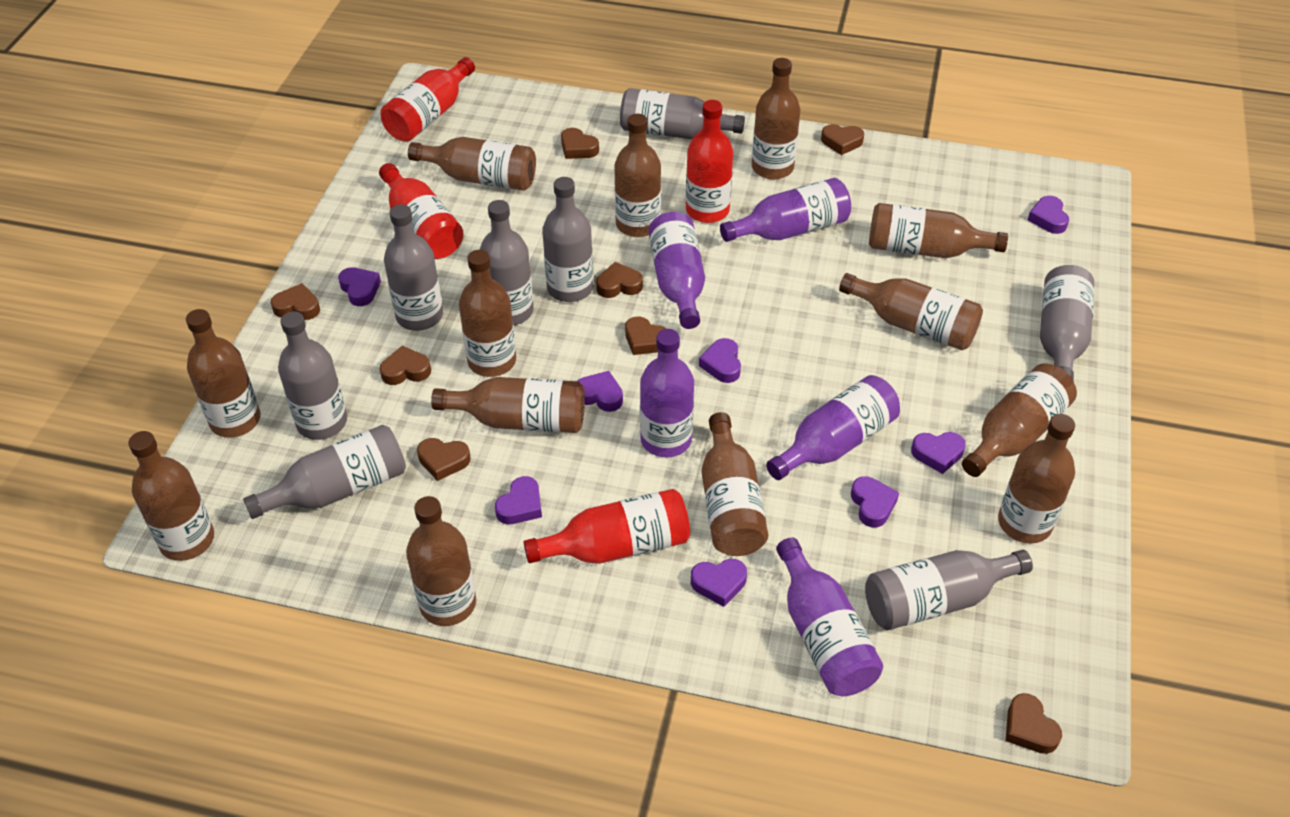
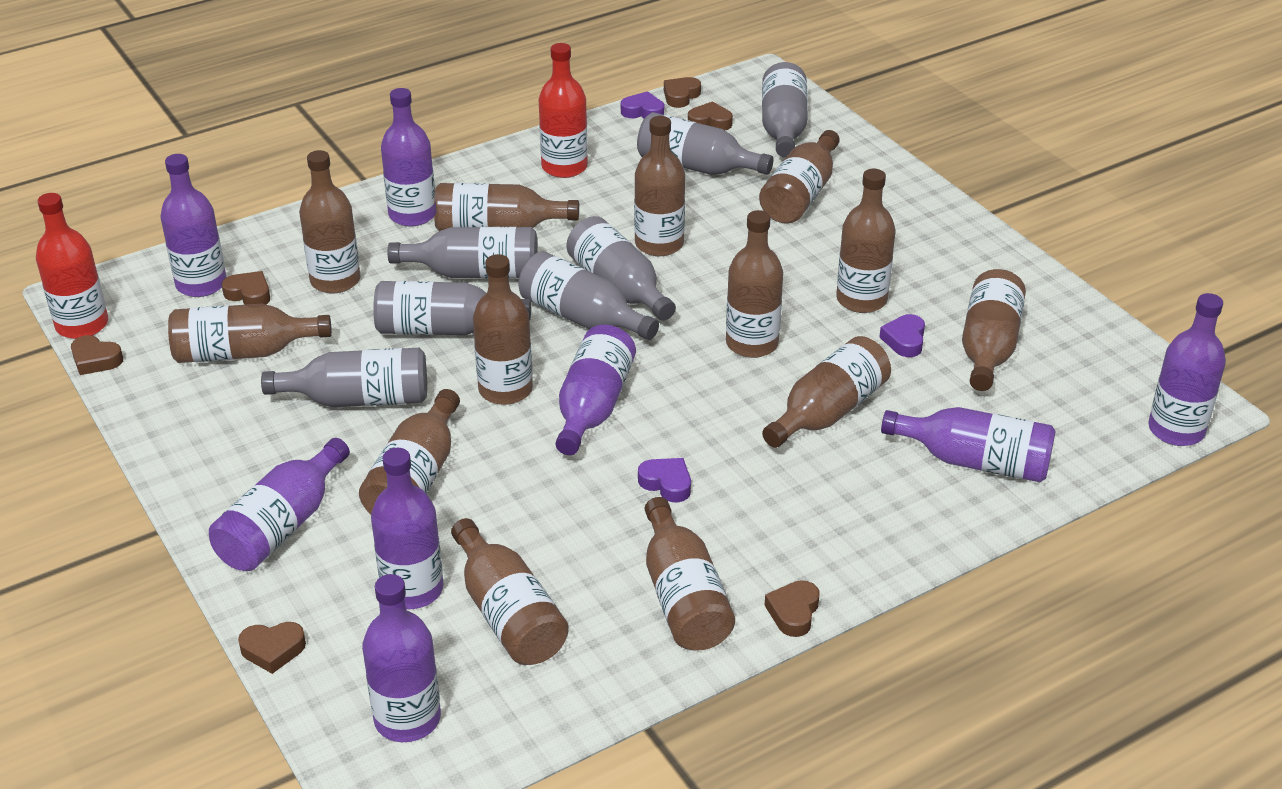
brown heart: 8 -> 6
grey bottle: 8 -> 7
purple bottle: 5 -> 8
purple heart: 8 -> 3
red bottle: 4 -> 2

